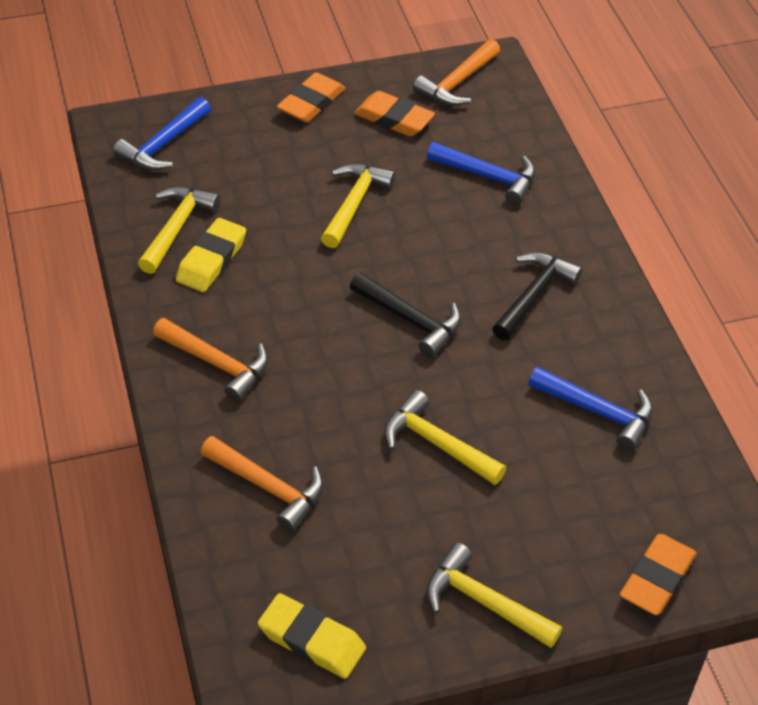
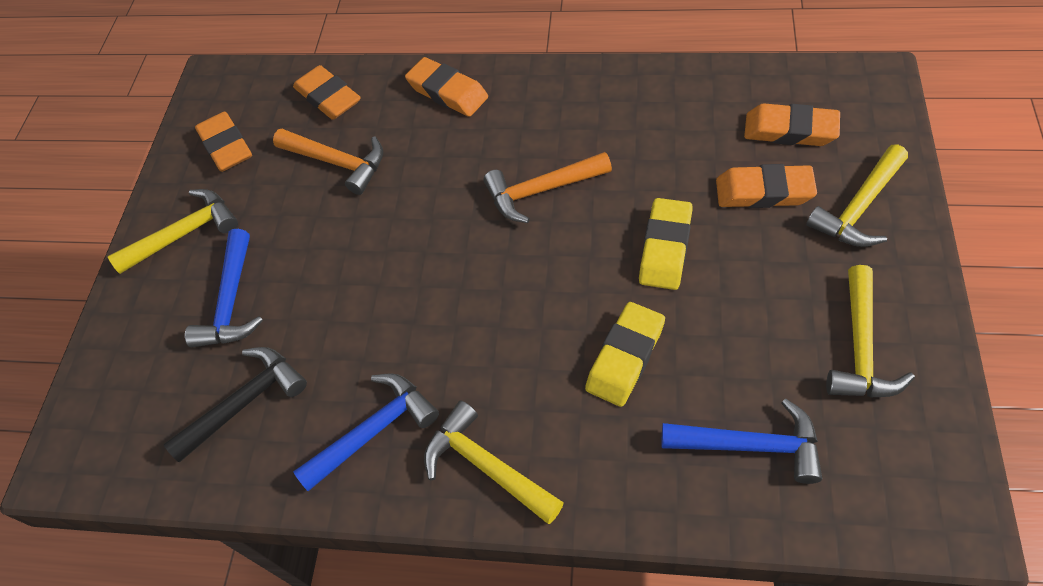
black hammer: 2 -> 1
orange eraser: 3 -> 5
orange hammer: 3 -> 2

